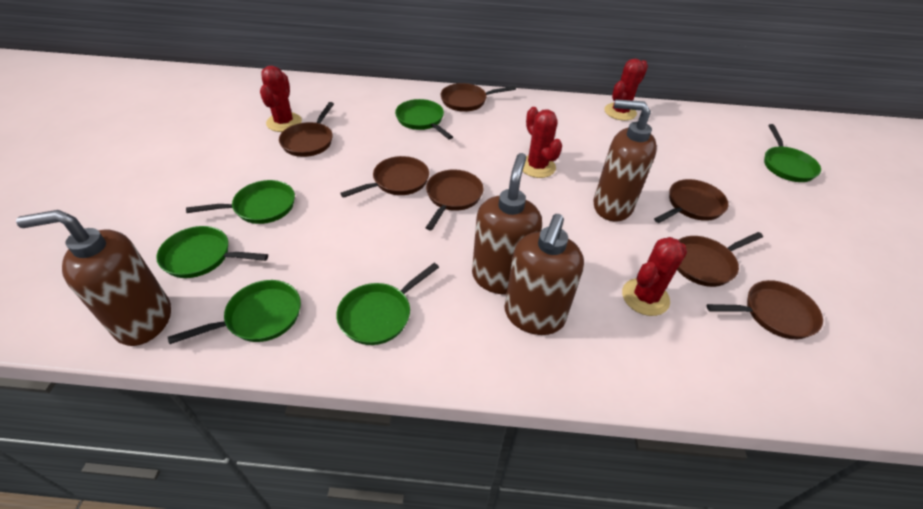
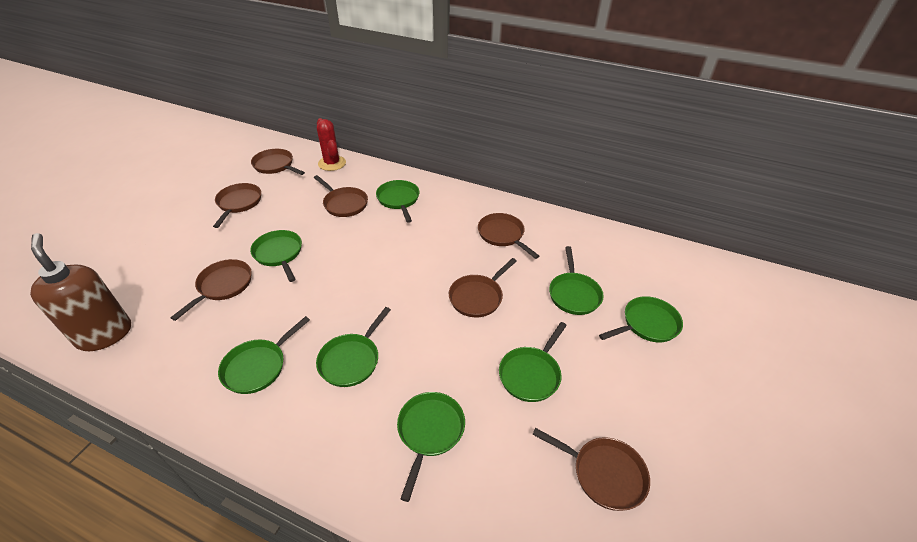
brown soap dispenser: 4 -> 1
green pan: 6 -> 8
red cactus: 4 -> 1

